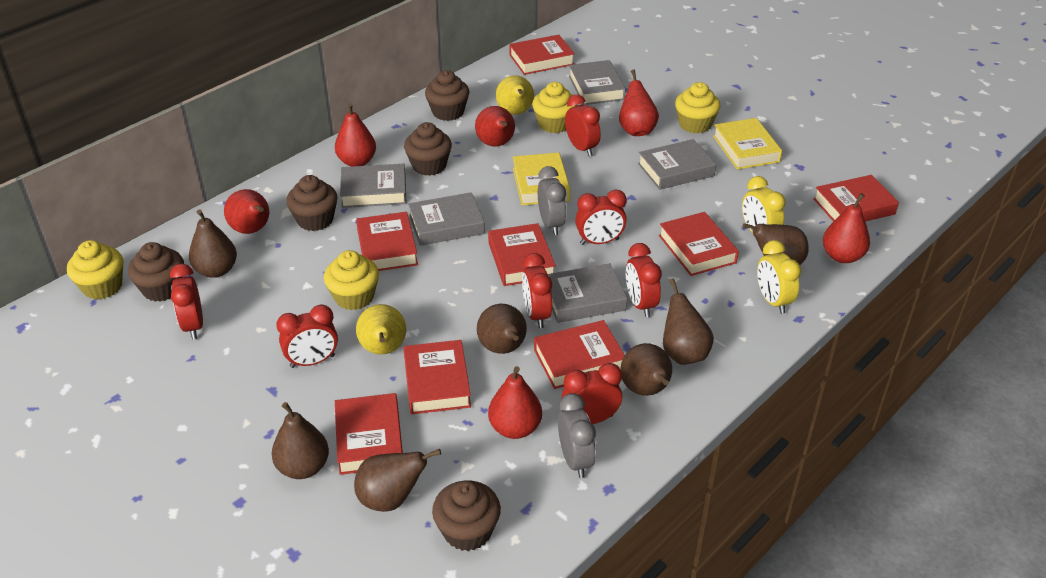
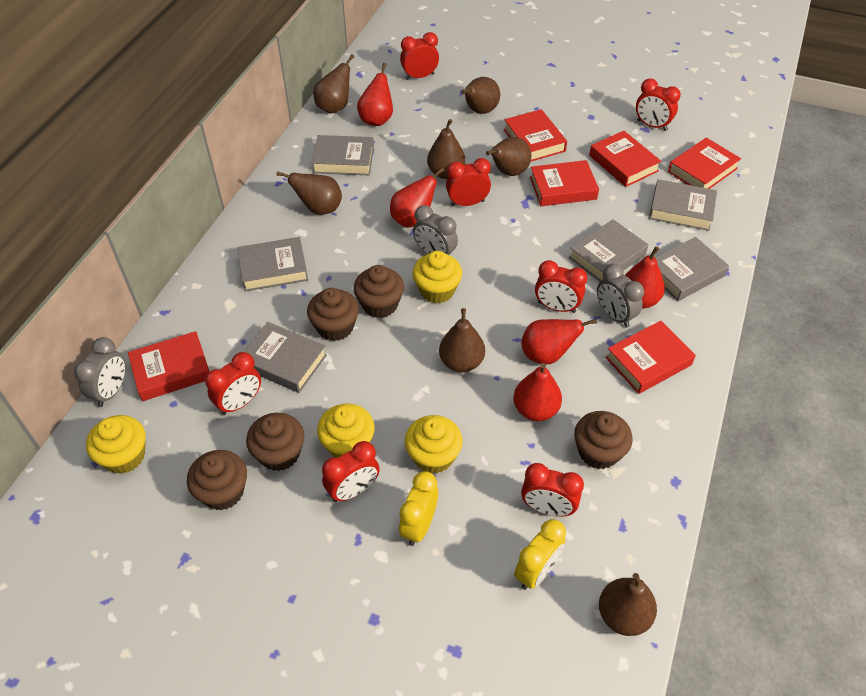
grey book: 5 -> 6
grey clock: 2 -> 3
red book: 8 -> 6
red pear: 6 -> 5
yellow book: 2 -> 0
yellow pear: 2 -> 0

